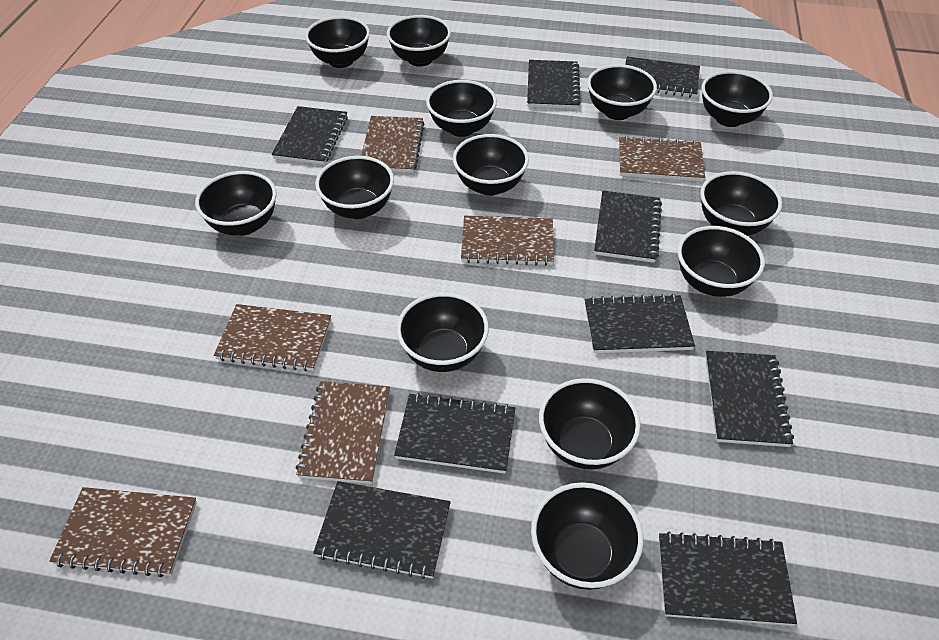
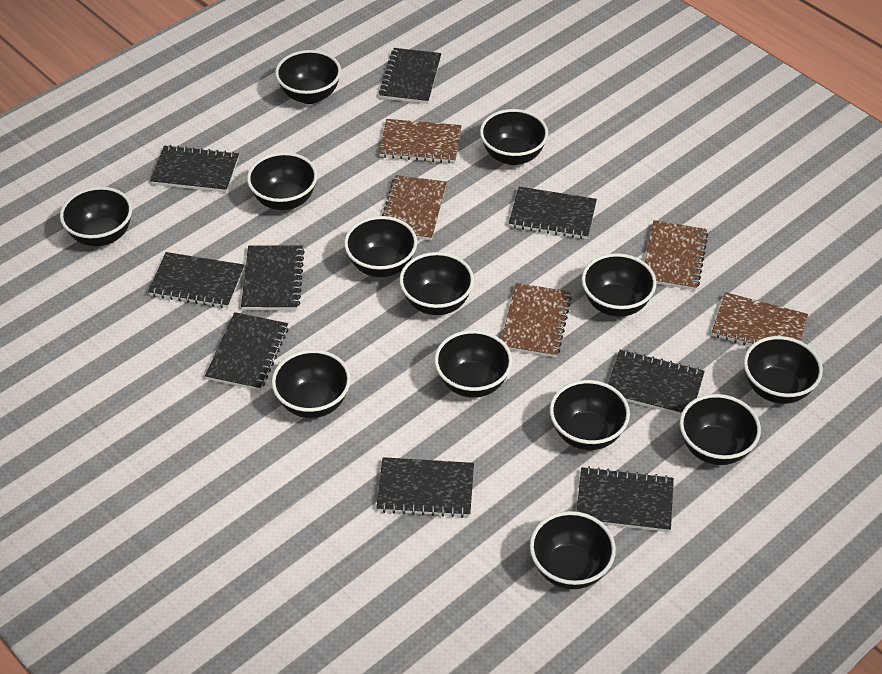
brown notebook: 6 -> 5

